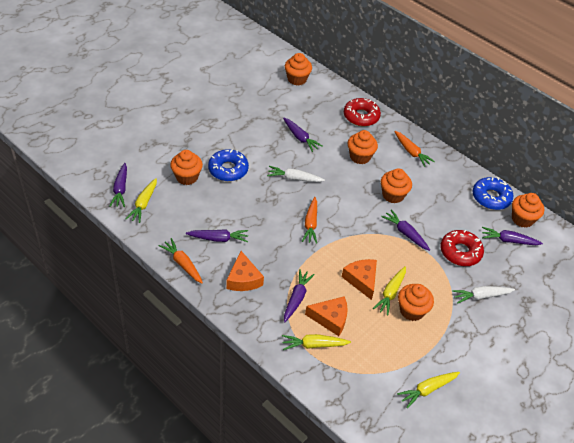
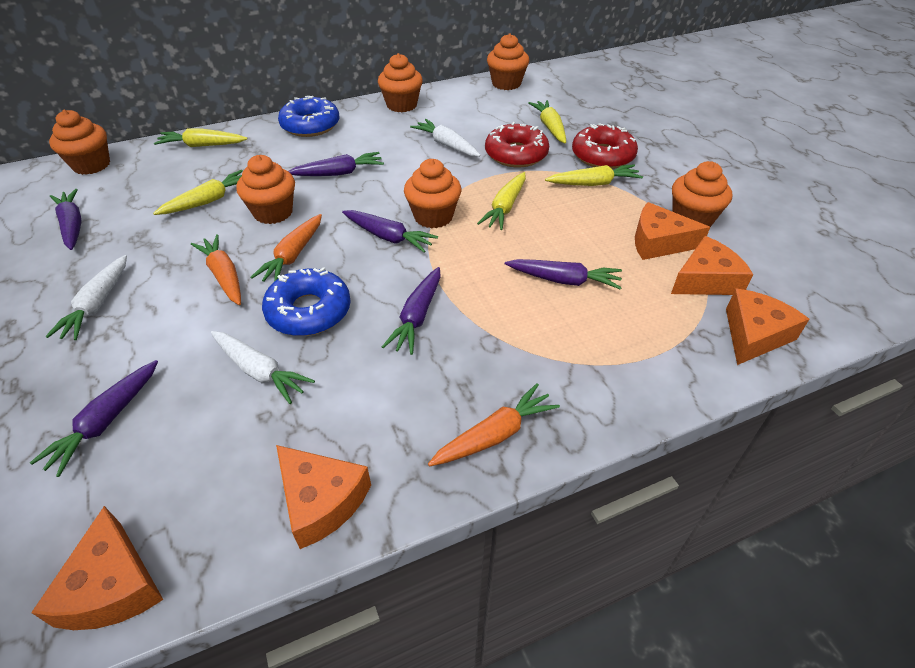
orange cheese: 3 -> 5
white carrot: 2 -> 3
yellow carrot: 4 -> 5

